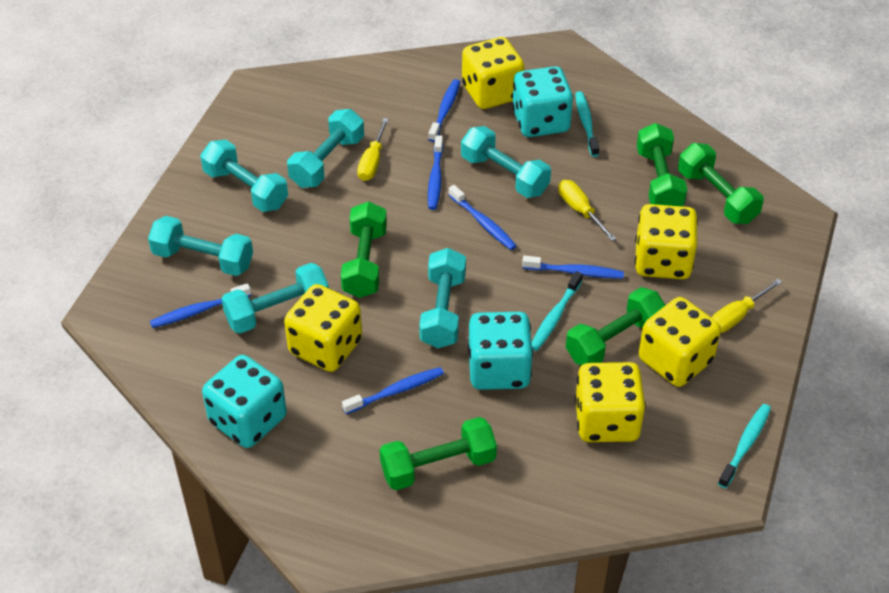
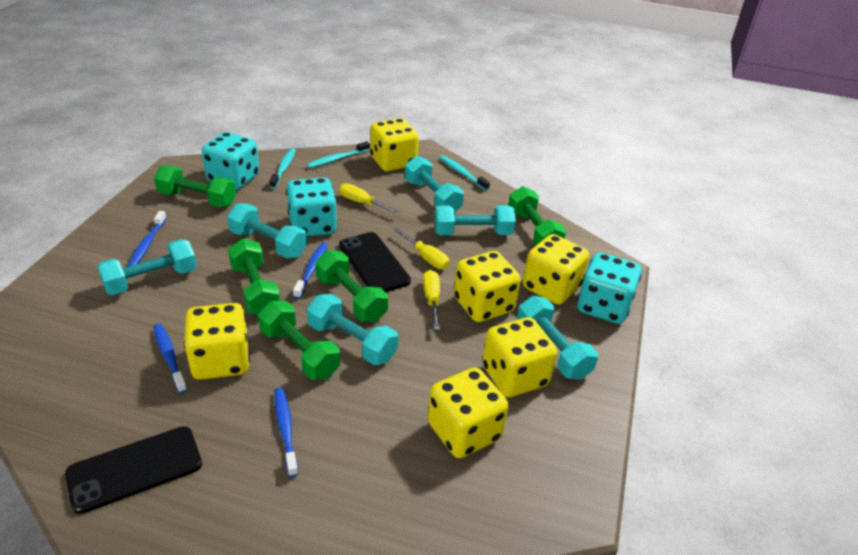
black phone: 0 -> 2
blue toothbrush: 6 -> 4
yellow dice: 5 -> 6

